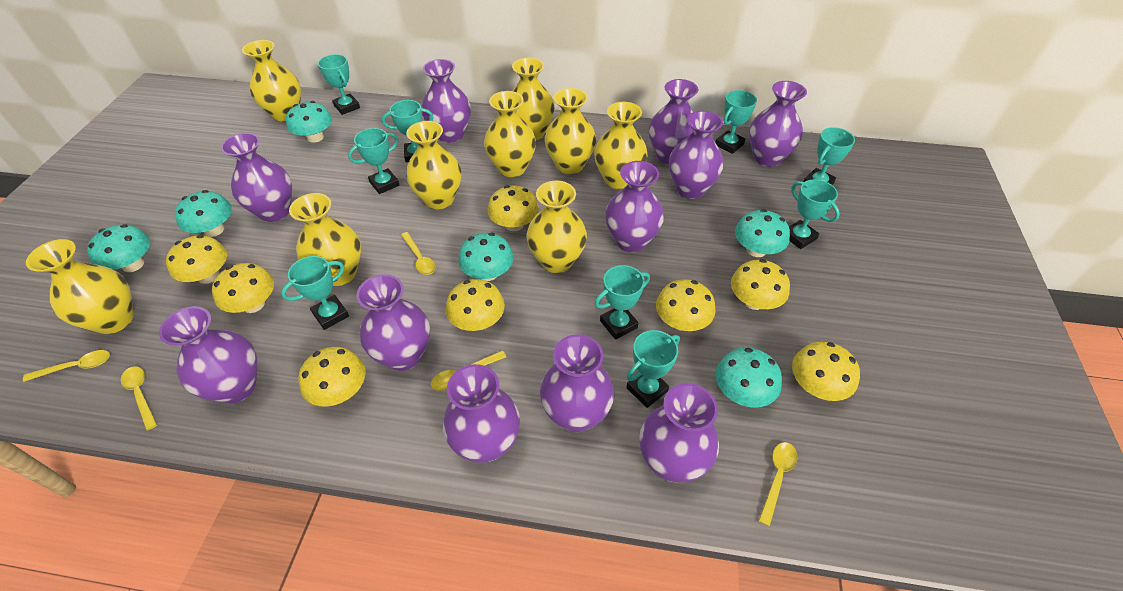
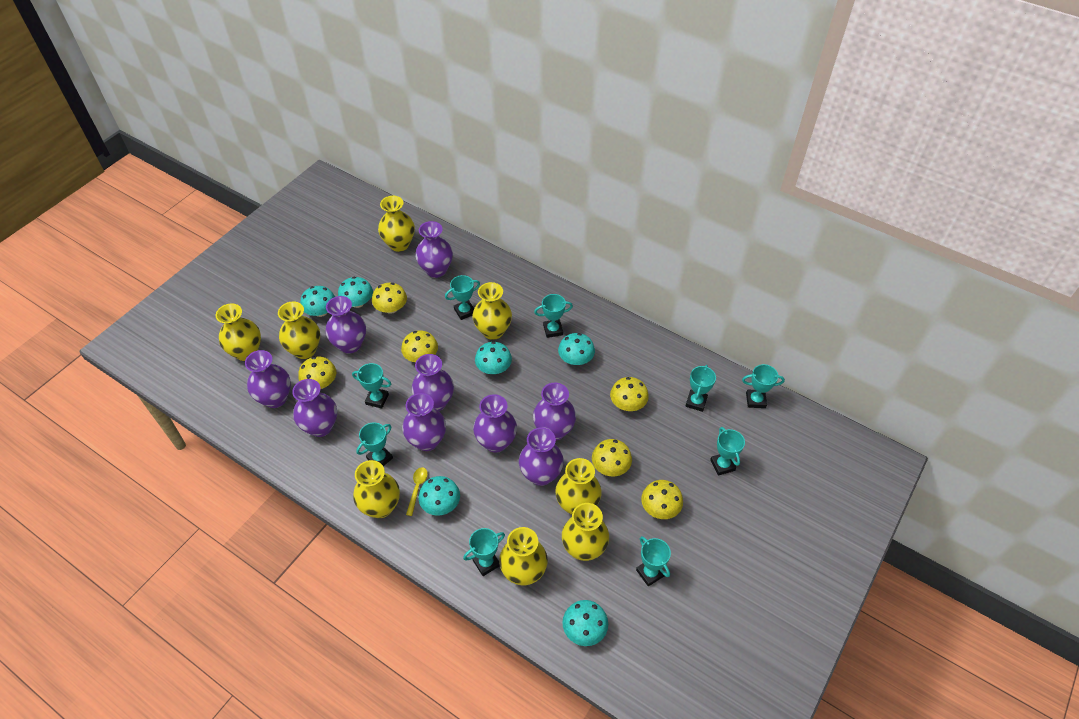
purple vase: 11 -> 9
yellow mushroom: 8 -> 6
yellow spoon: 5 -> 1
yellow vase: 9 -> 8

